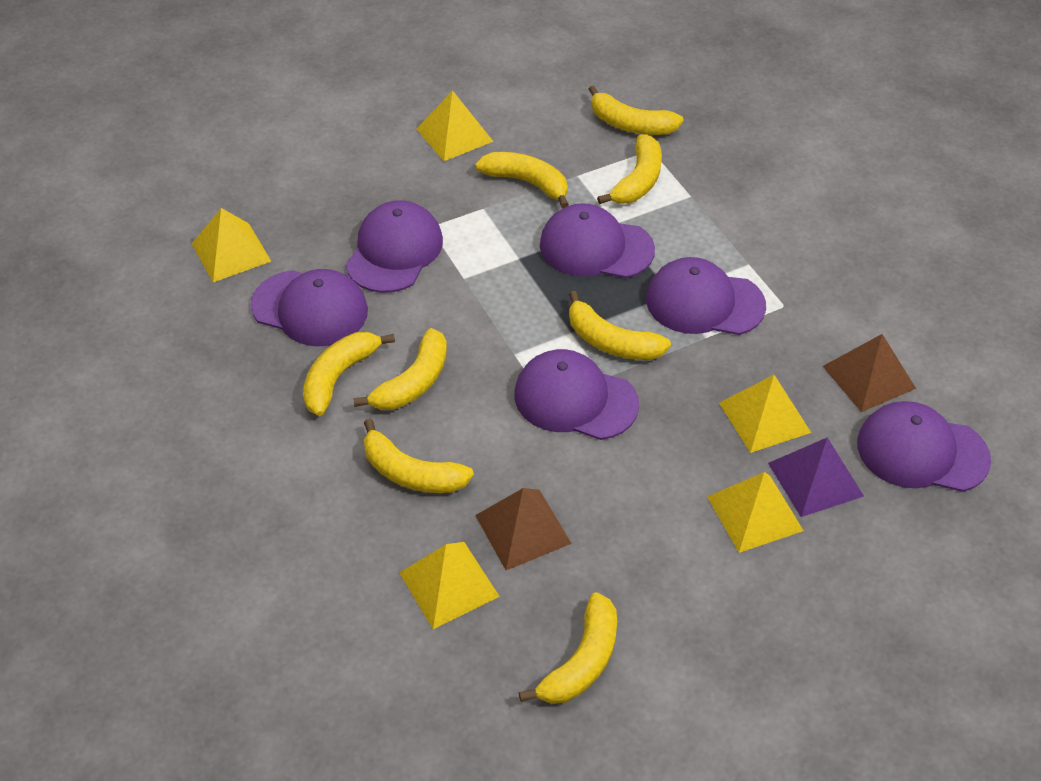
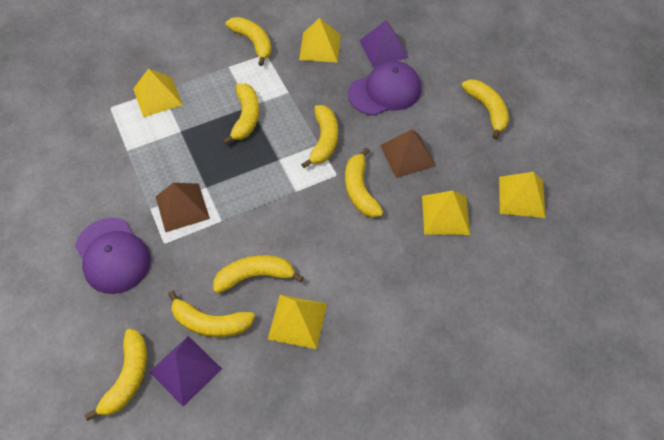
purple cap: 6 -> 2
purple pyramid: 1 -> 2

